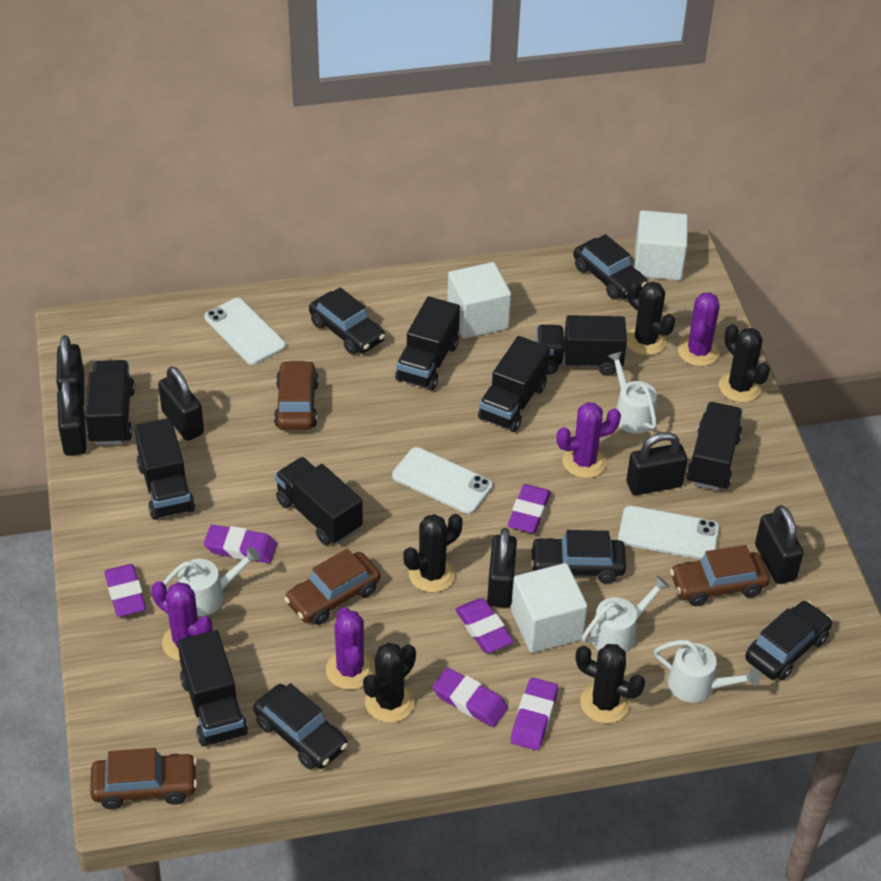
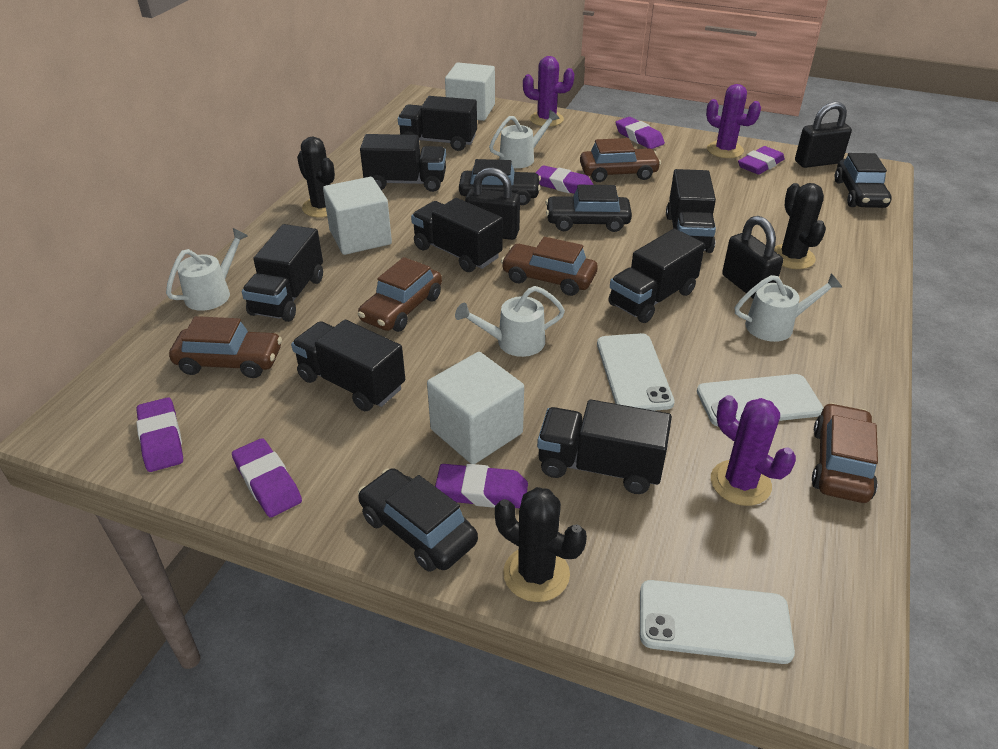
black cactus: 5 -> 3
black car: 5 -> 4
black padlock: 6 -> 3
brown car: 4 -> 5
purple cactus: 4 -> 3

